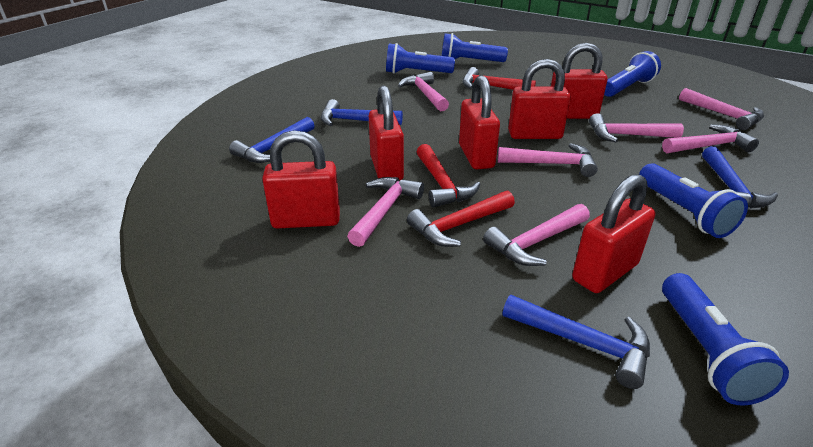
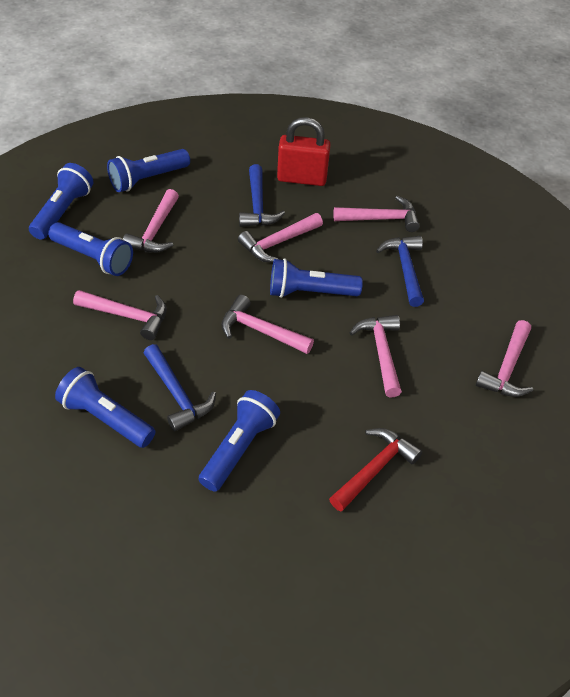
blue flashlight: 5 -> 6
blue hammer: 4 -> 3
red hammer: 3 -> 1
red padlock: 6 -> 1

